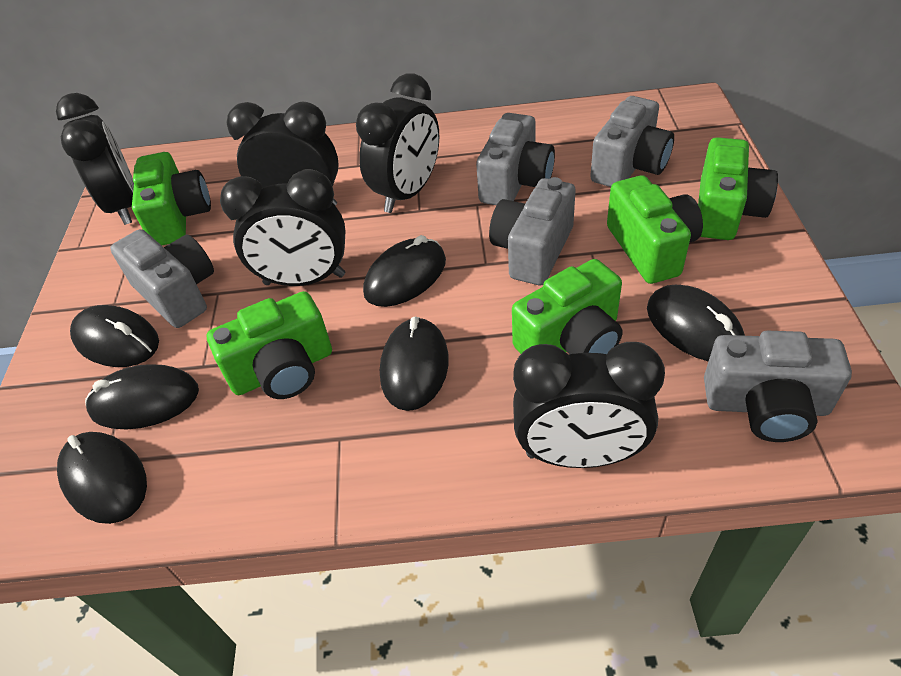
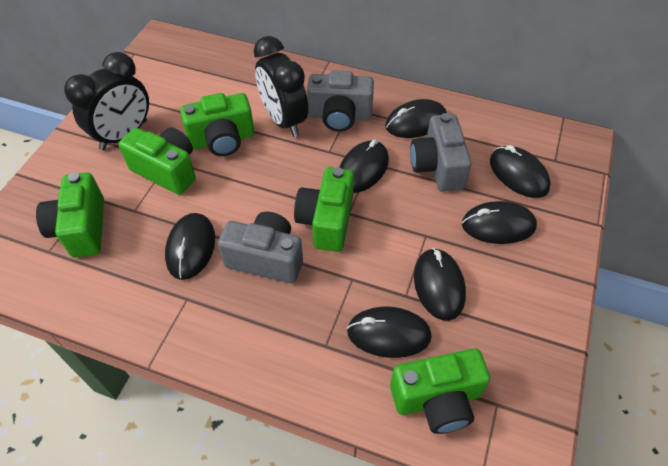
black clock: 5 -> 2
black mouse: 6 -> 7
grey camera: 5 -> 3

